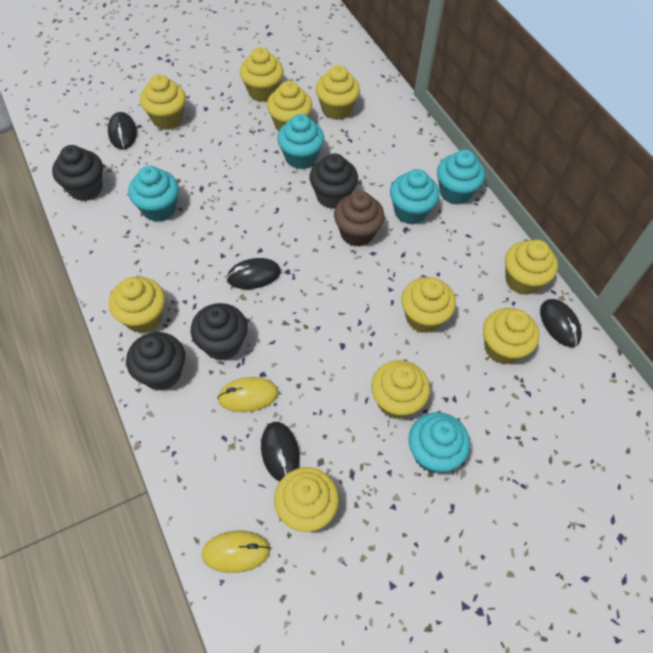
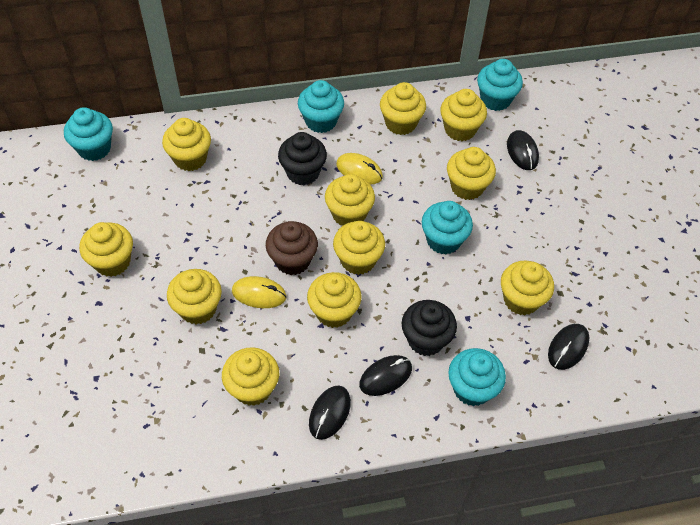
black cupcake: 4 -> 2
yellow cupcake: 10 -> 11

